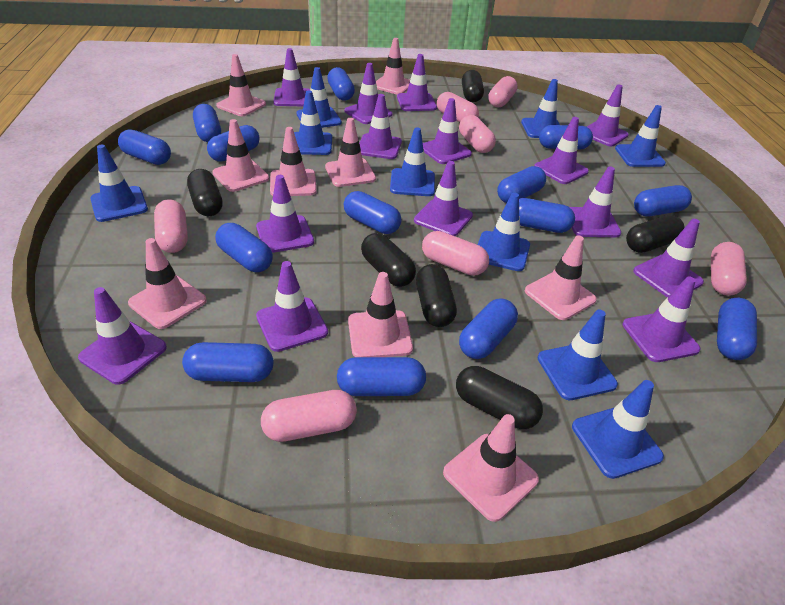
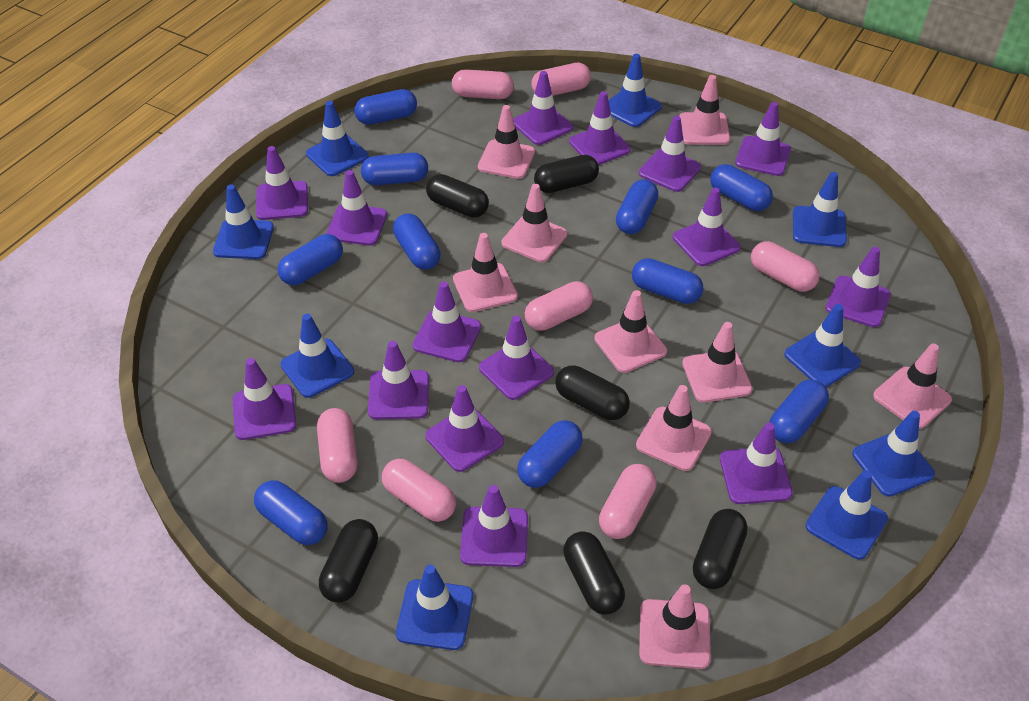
blue capsule: 14 -> 10
purple traffic cone: 14 -> 15

